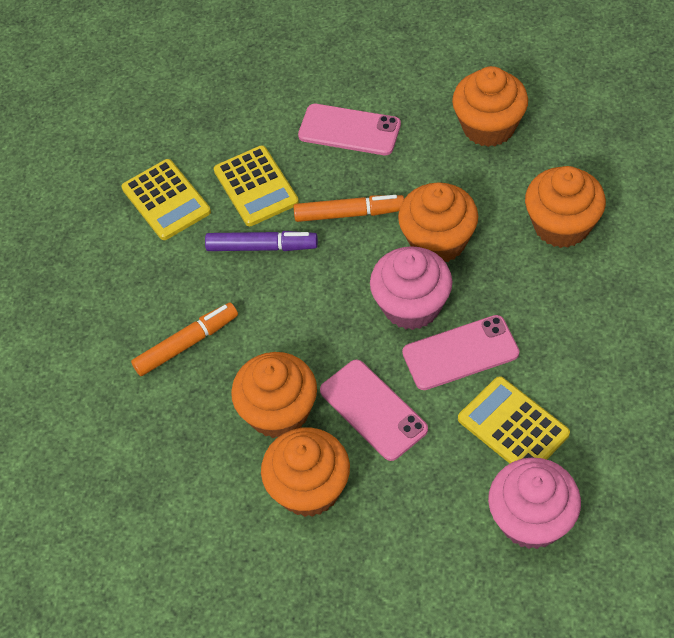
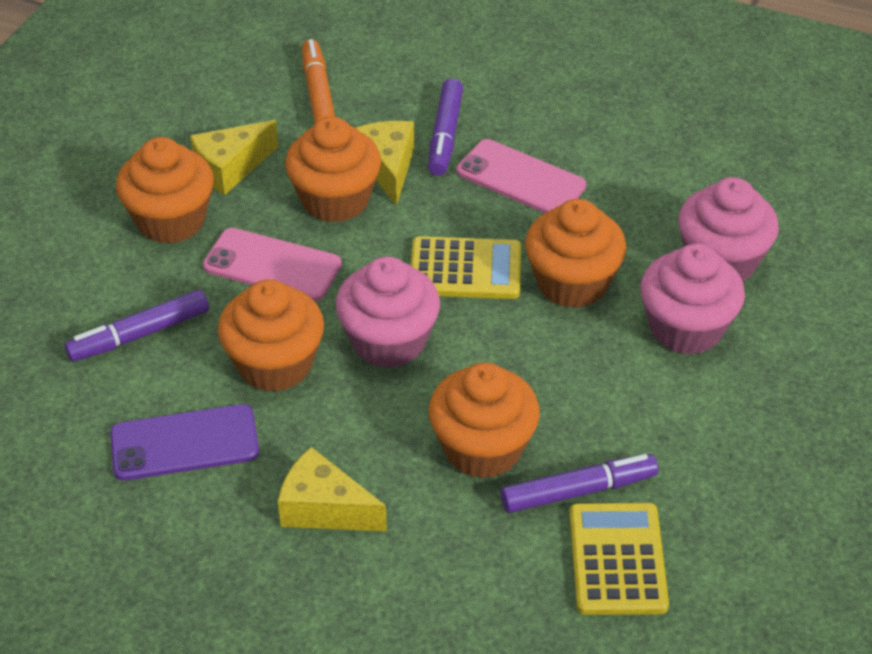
orange marker: 2 -> 1
pink cupcake: 2 -> 3
pink phone: 3 -> 2
purple marker: 1 -> 3
purple phone: 0 -> 1
yellow calculator: 3 -> 2
yellow cheese: 0 -> 3

